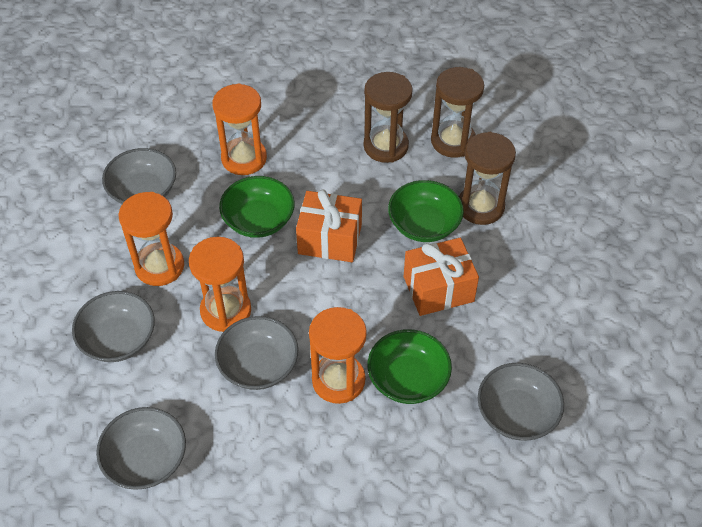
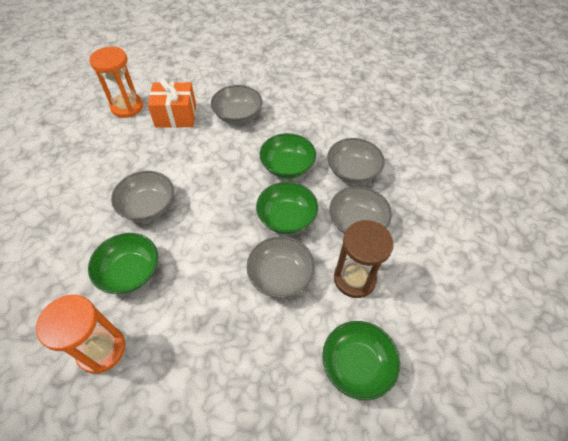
brown hourglass: 3 -> 1
green bowl: 3 -> 4
orange gift: 2 -> 1
orange hourglass: 4 -> 2

